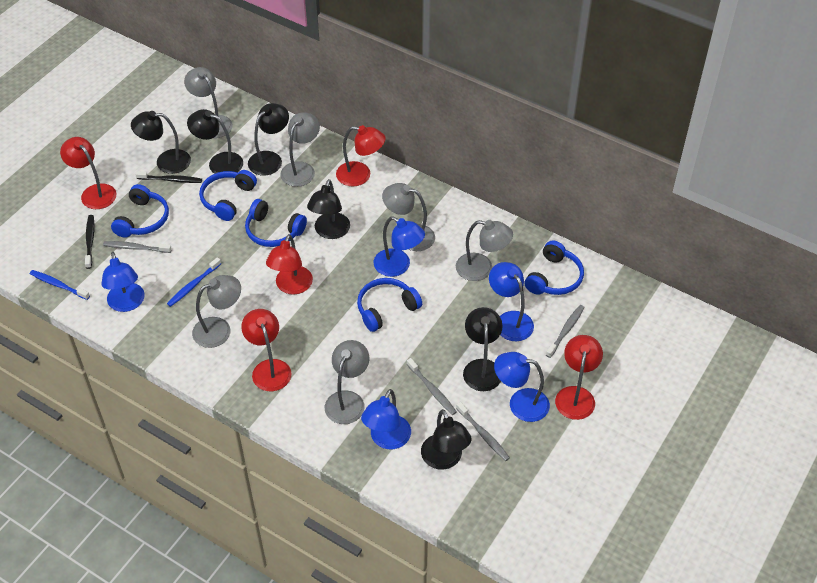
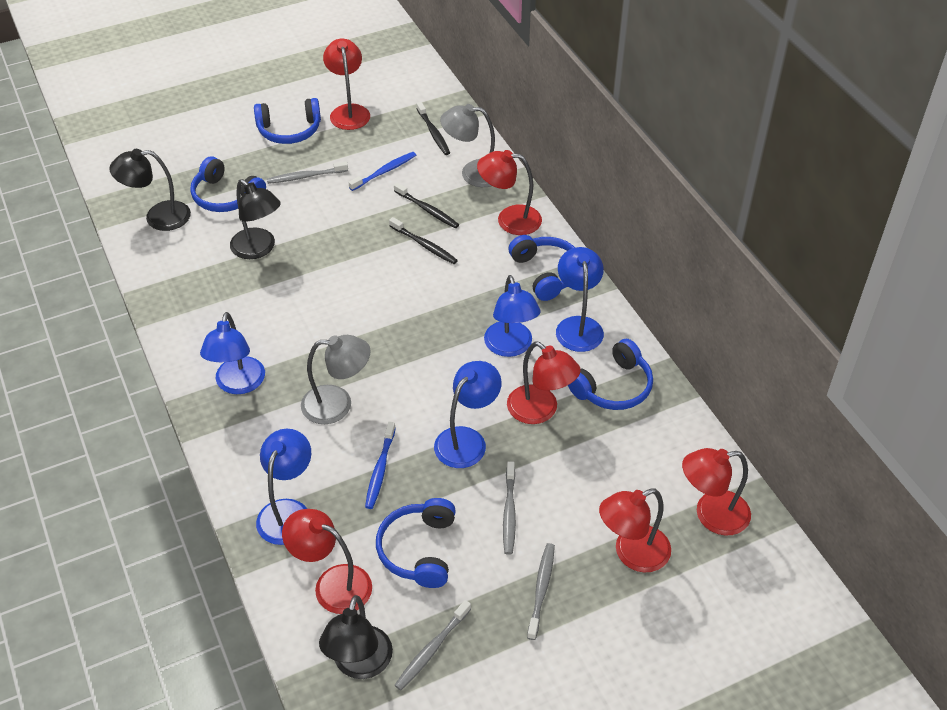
black lamp: 6 -> 3
black toothbrush: 2 -> 3
grey lamp: 6 -> 2
red lamp: 5 -> 6

